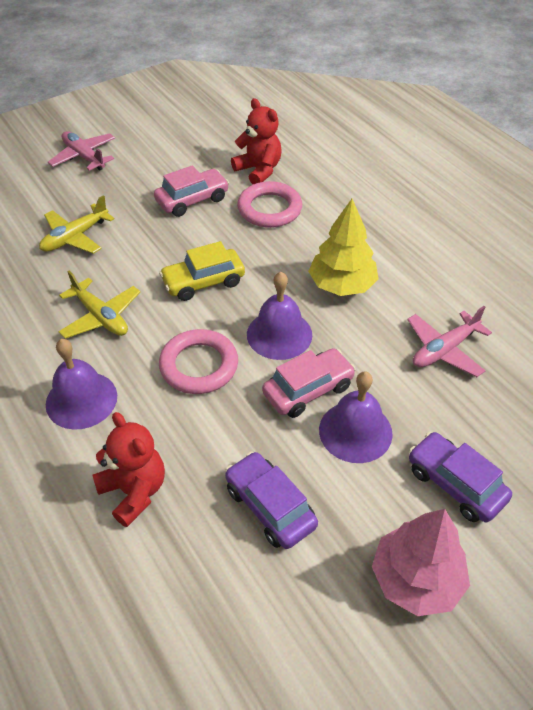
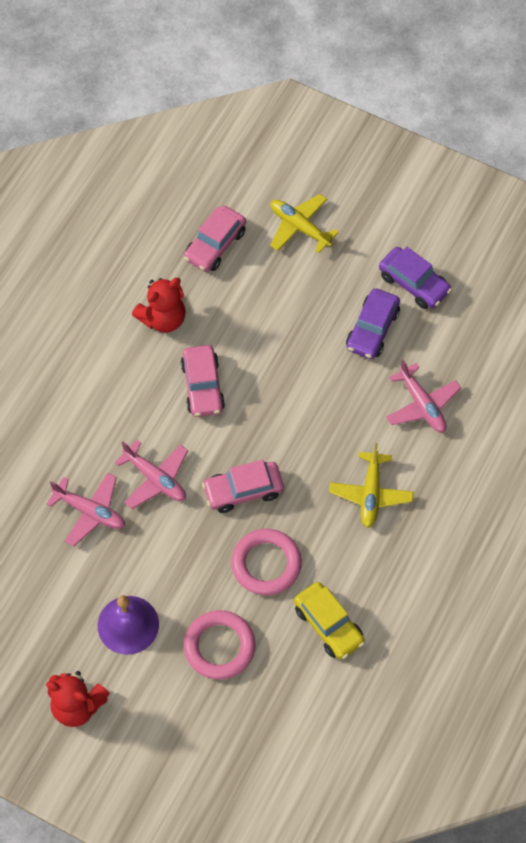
pink car: 2 -> 3
pink plane: 2 -> 3
pink tree: 1 -> 0
purple bell: 3 -> 1
yellow tree: 1 -> 0

